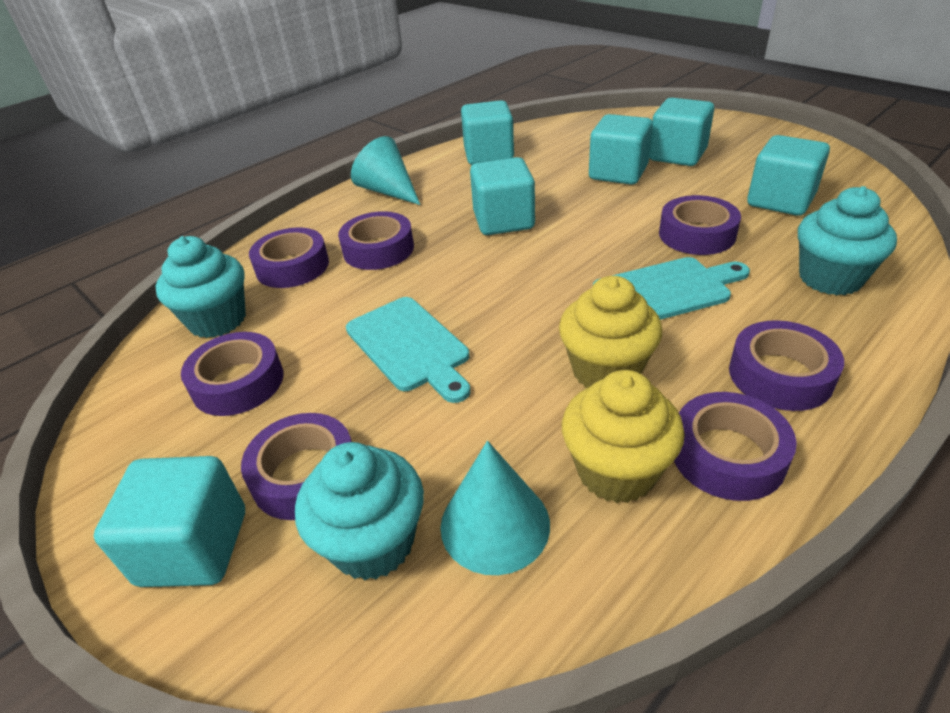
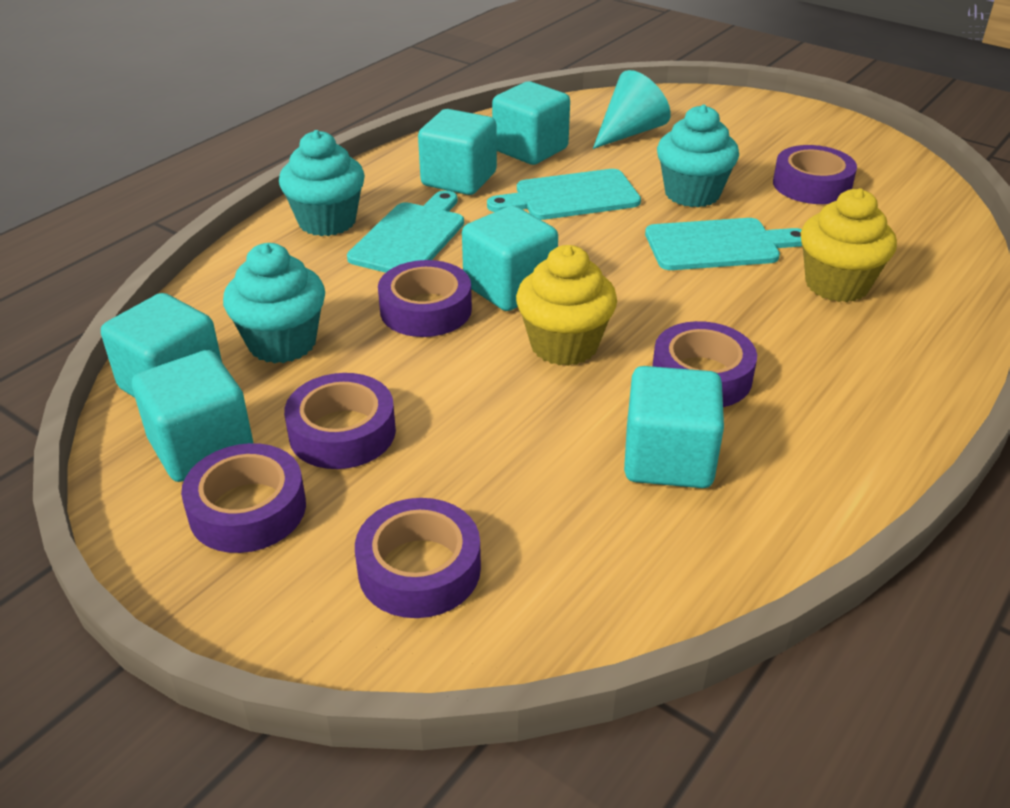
purple tape: 7 -> 6
turquoise cone: 2 -> 1
turquoise cutting board: 2 -> 3

